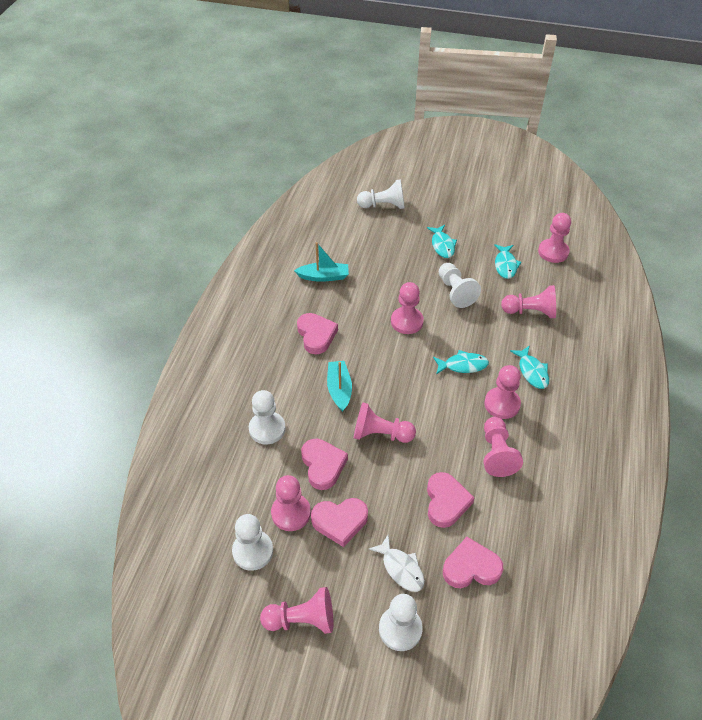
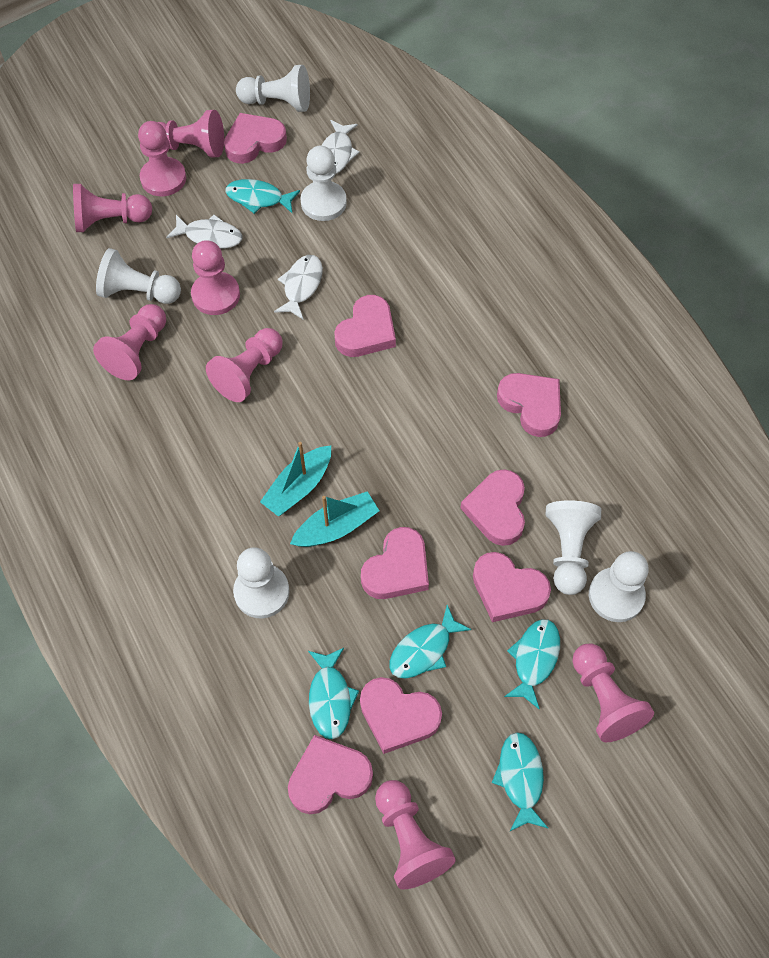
pink heart: 5 -> 8
turquoise fish: 4 -> 5
white fish: 1 -> 3
white pawn: 5 -> 6

